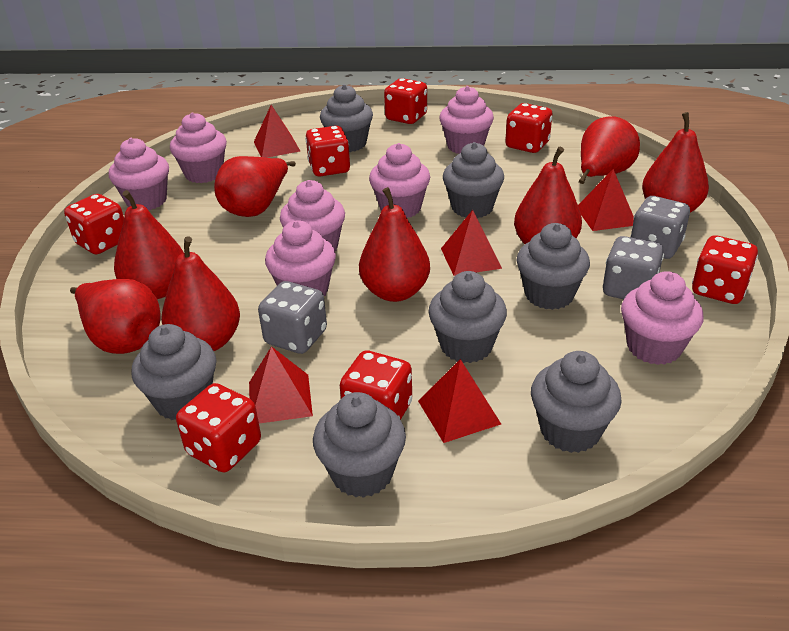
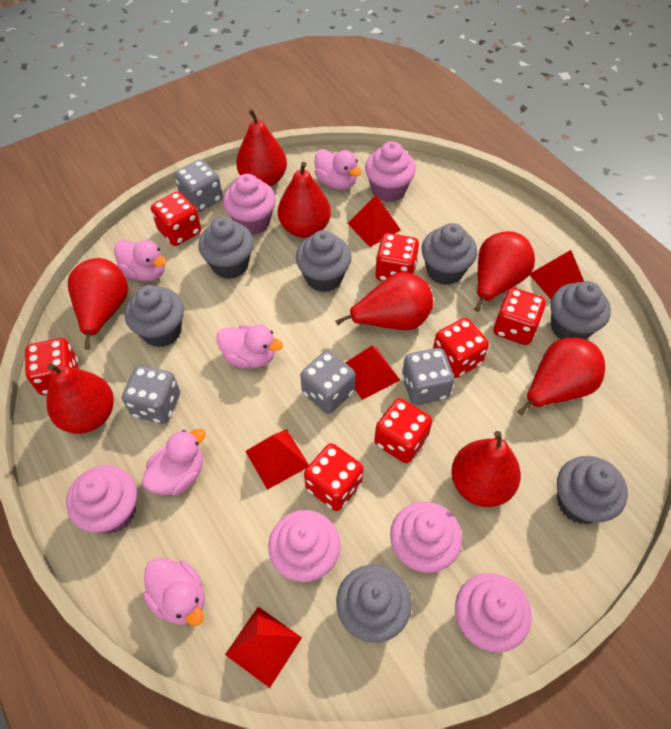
grey dice: 3 -> 4
pink cupcake: 7 -> 6
pink duck: 0 -> 5

